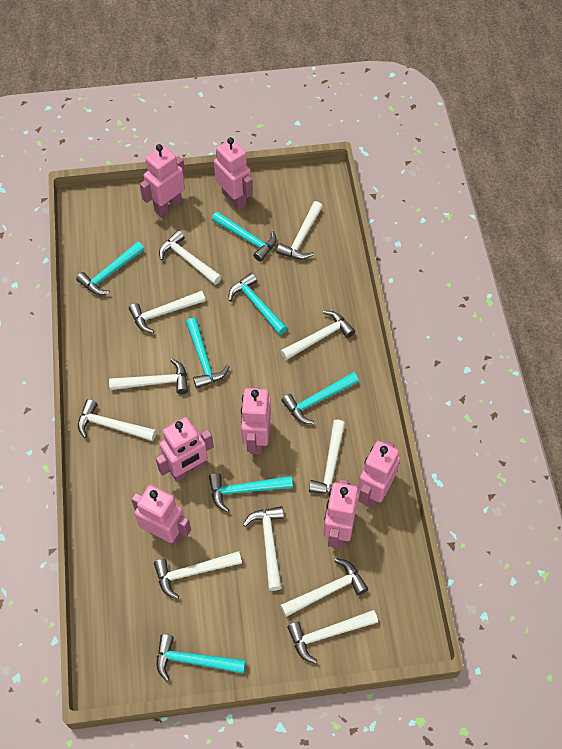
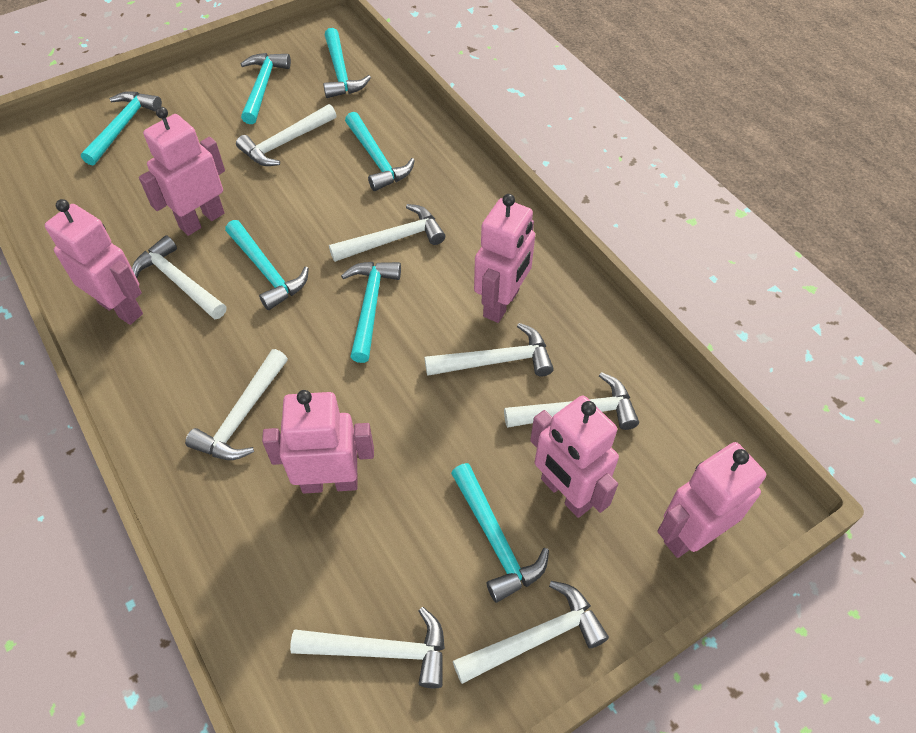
pink robot: 7 -> 6
white hammer: 11 -> 8

